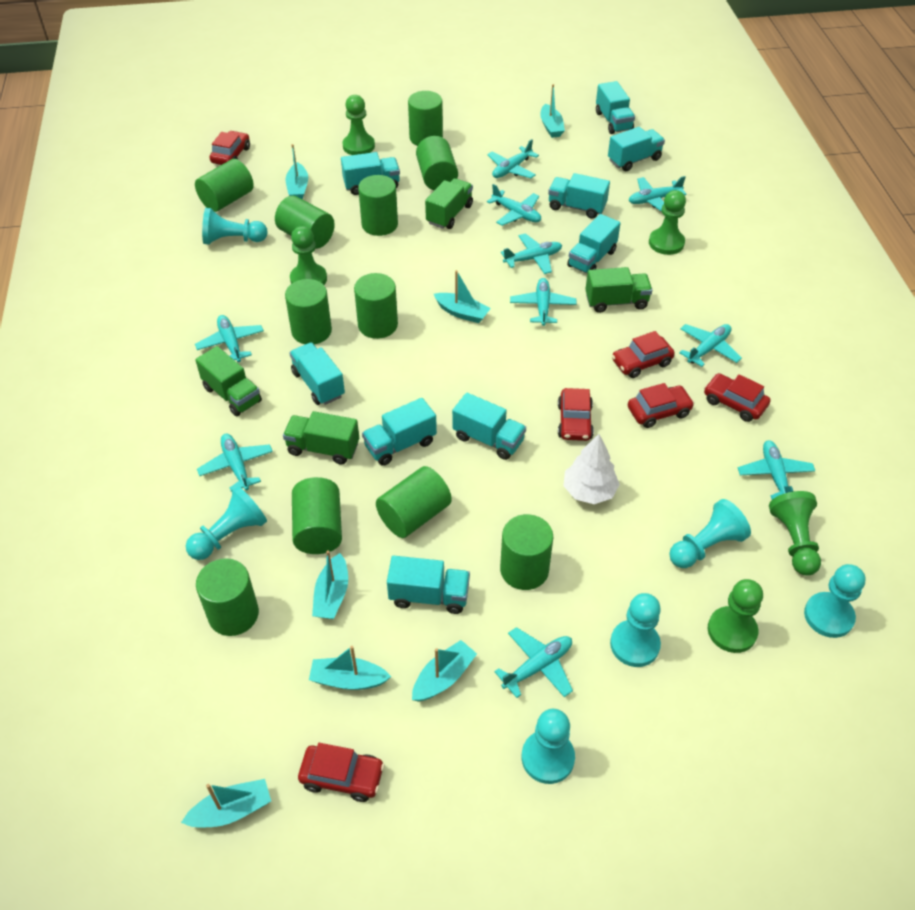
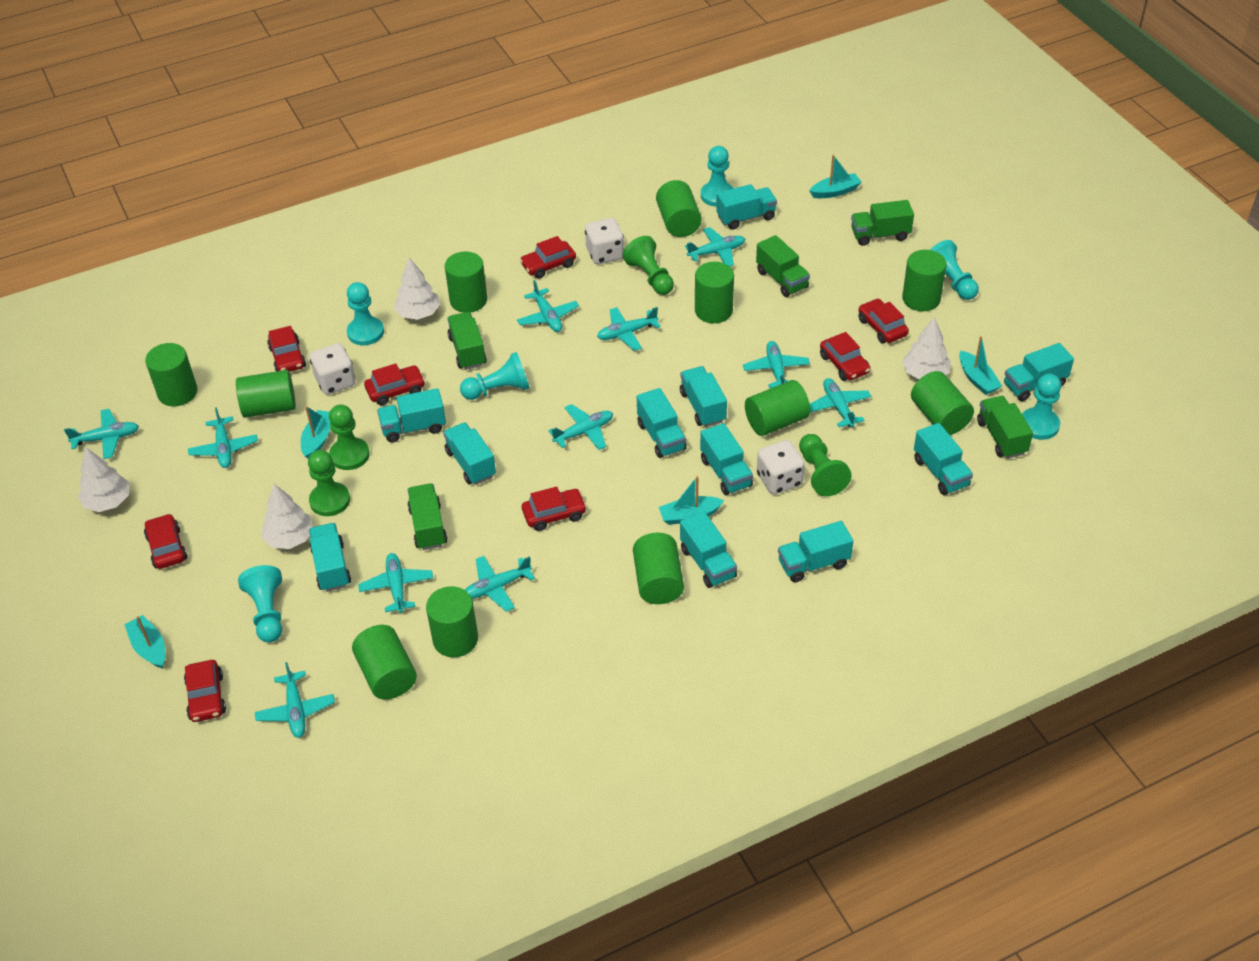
green pawn: 5 -> 4
green truck: 4 -> 5
red car: 6 -> 8
turquoise boat: 7 -> 5
turquoise plane: 10 -> 11
turquoise truck: 9 -> 11
white dice: 0 -> 3
white tree: 1 -> 4

